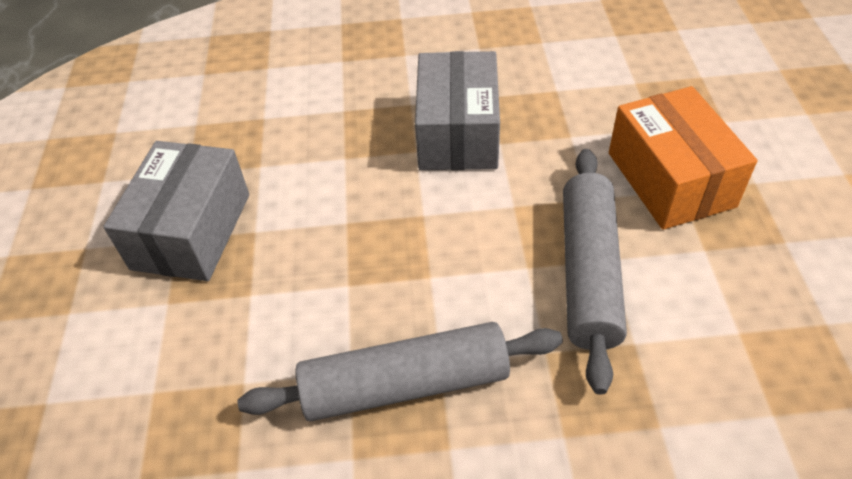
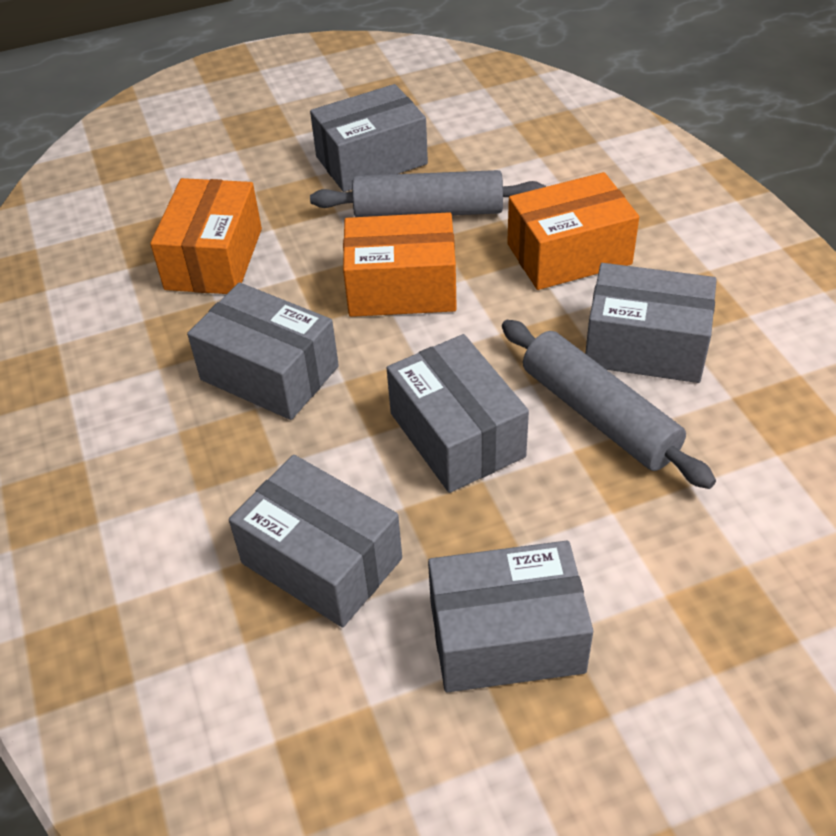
grey box: 2 -> 6
orange box: 1 -> 3

